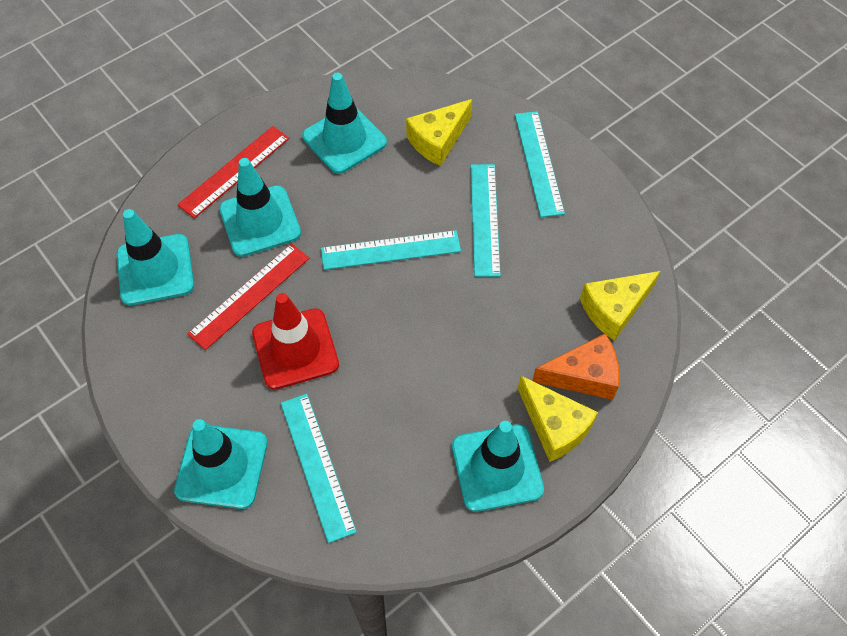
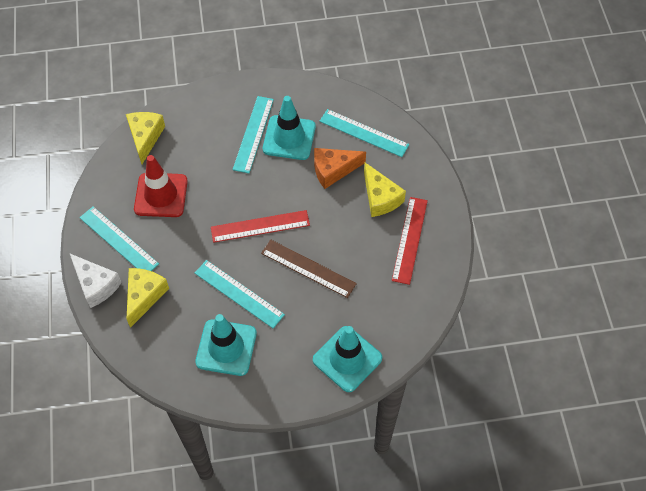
brown ruler: 0 -> 1
turquoise traffic cone: 5 -> 3
white cheese: 0 -> 1

